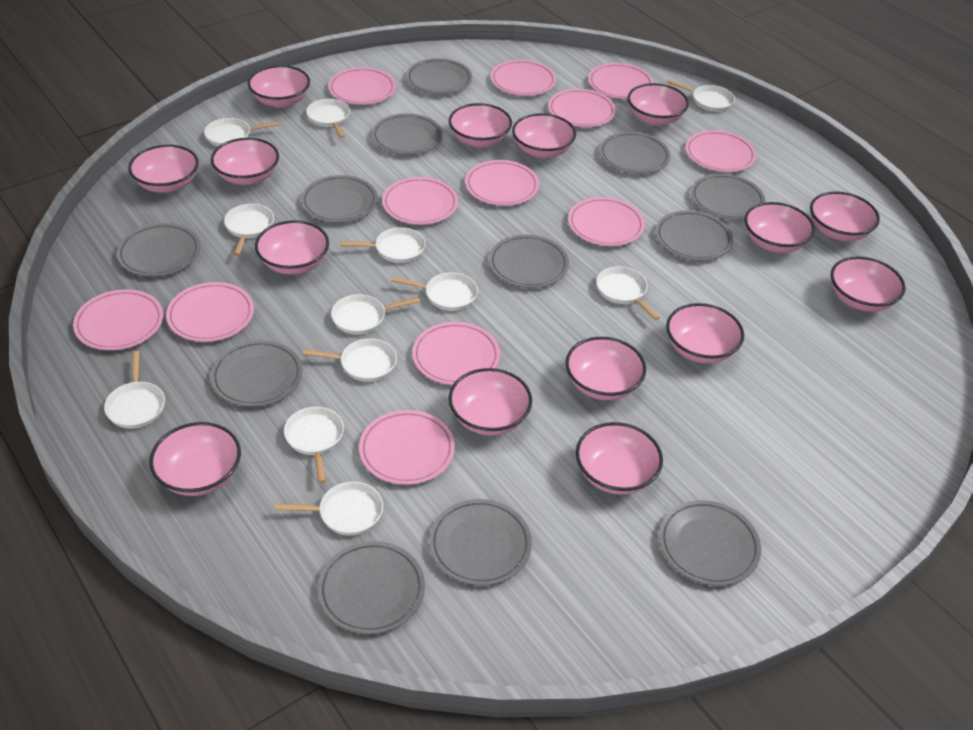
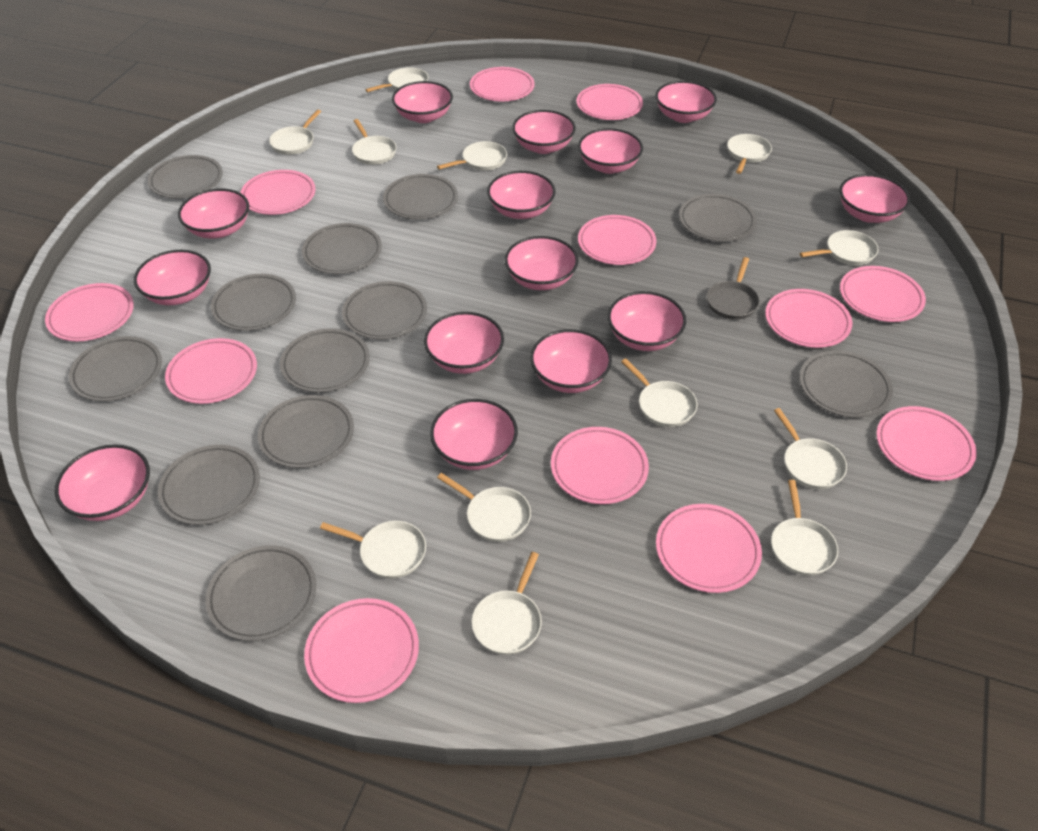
grey pan: 0 -> 1
pink bowl: 15 -> 14

